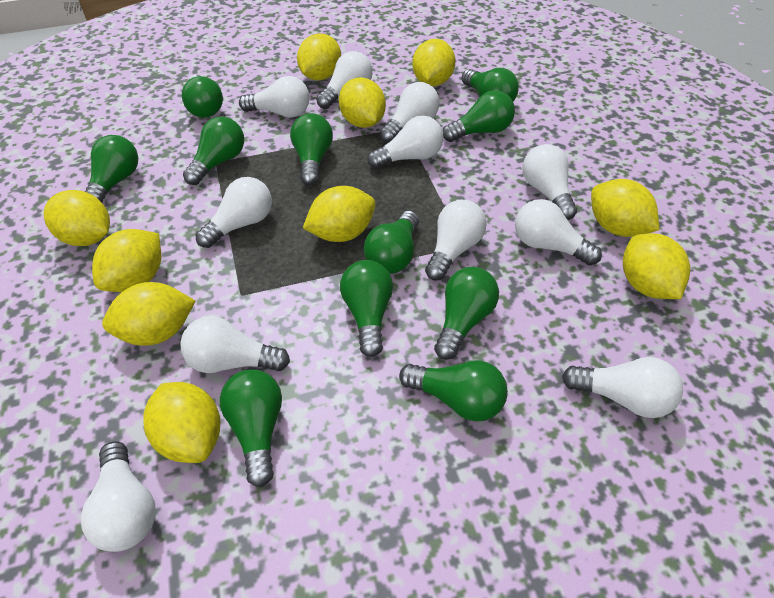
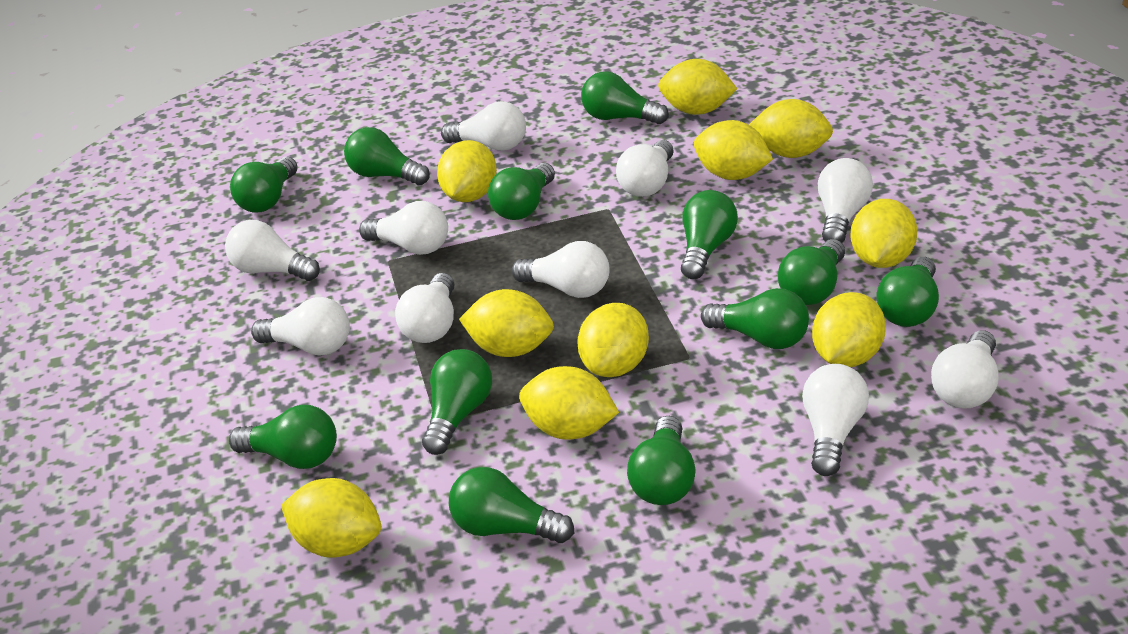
green light bulb: 11 -> 12
white light bulb: 11 -> 10

